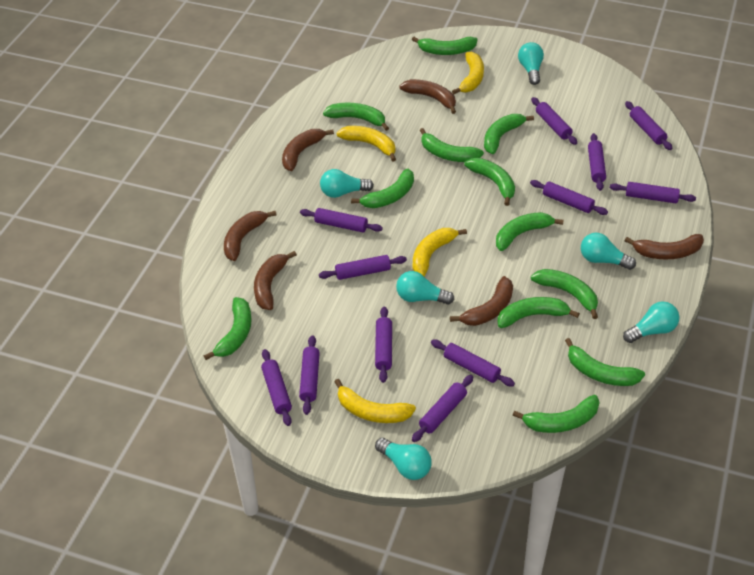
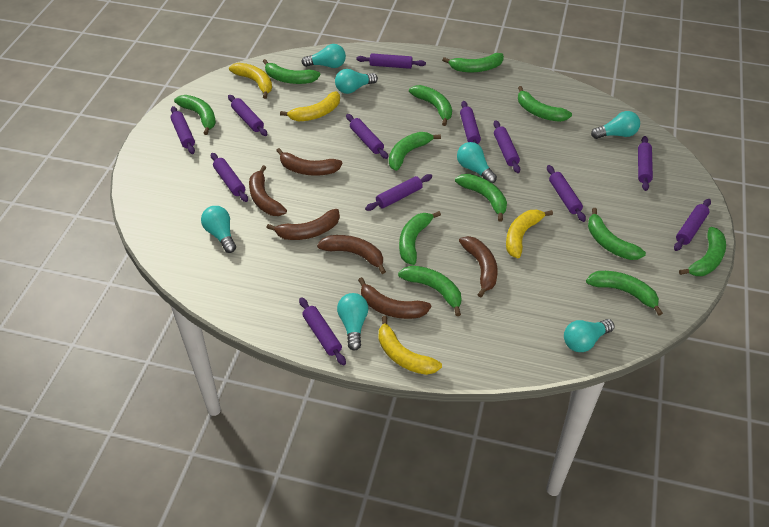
turquoise light bulb: 6 -> 7

